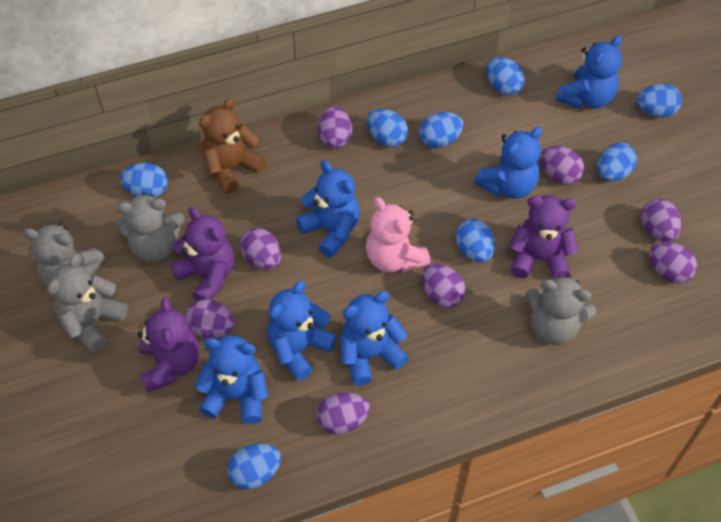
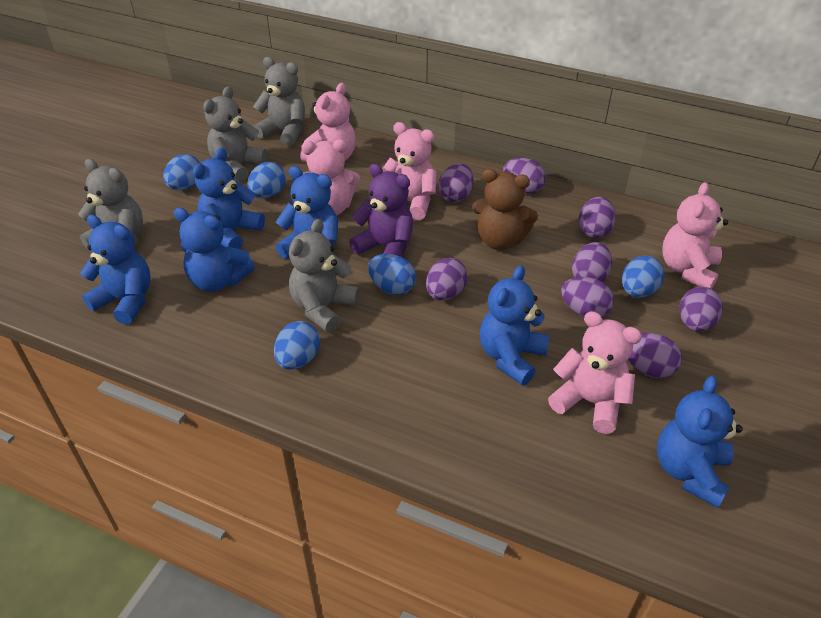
blue egg: 8 -> 5
pink teddy bear: 1 -> 5
purple teddy bear: 3 -> 1

